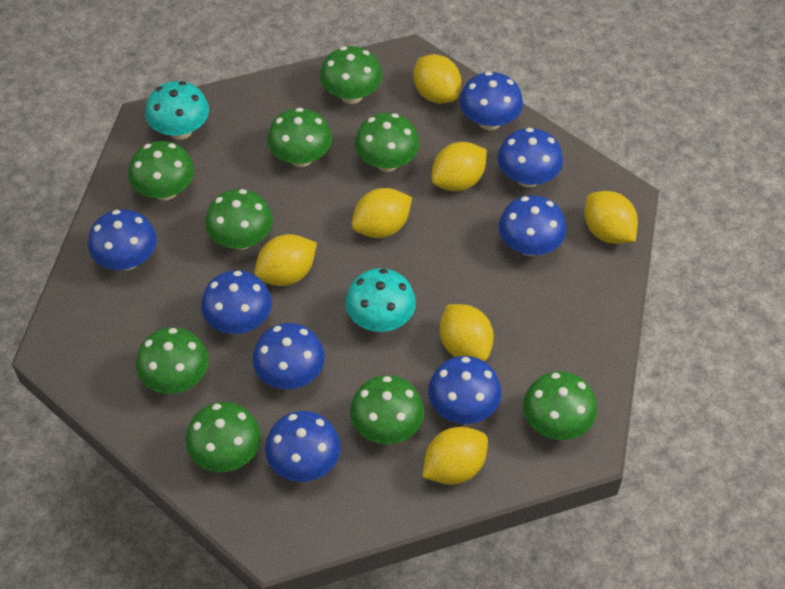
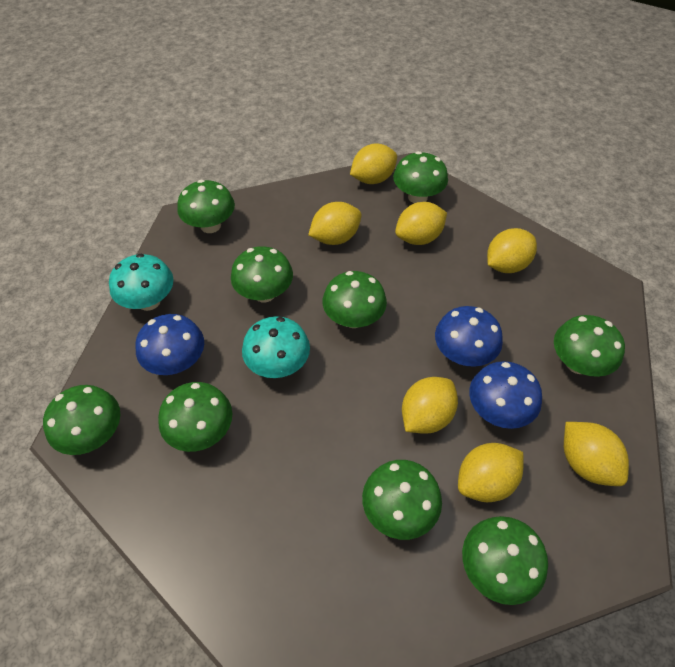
blue mushroom: 8 -> 3

